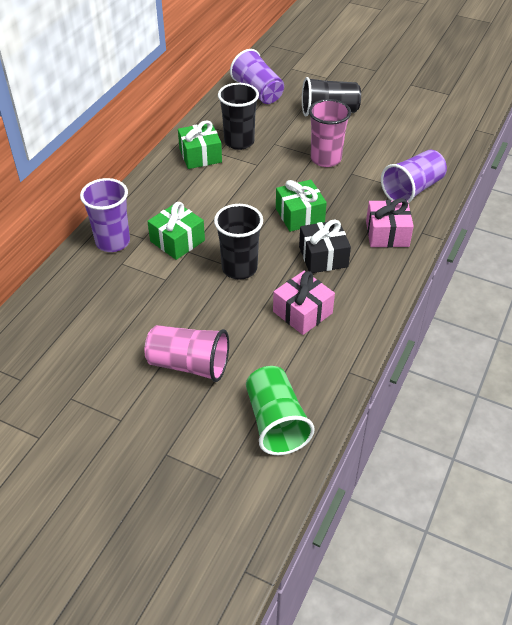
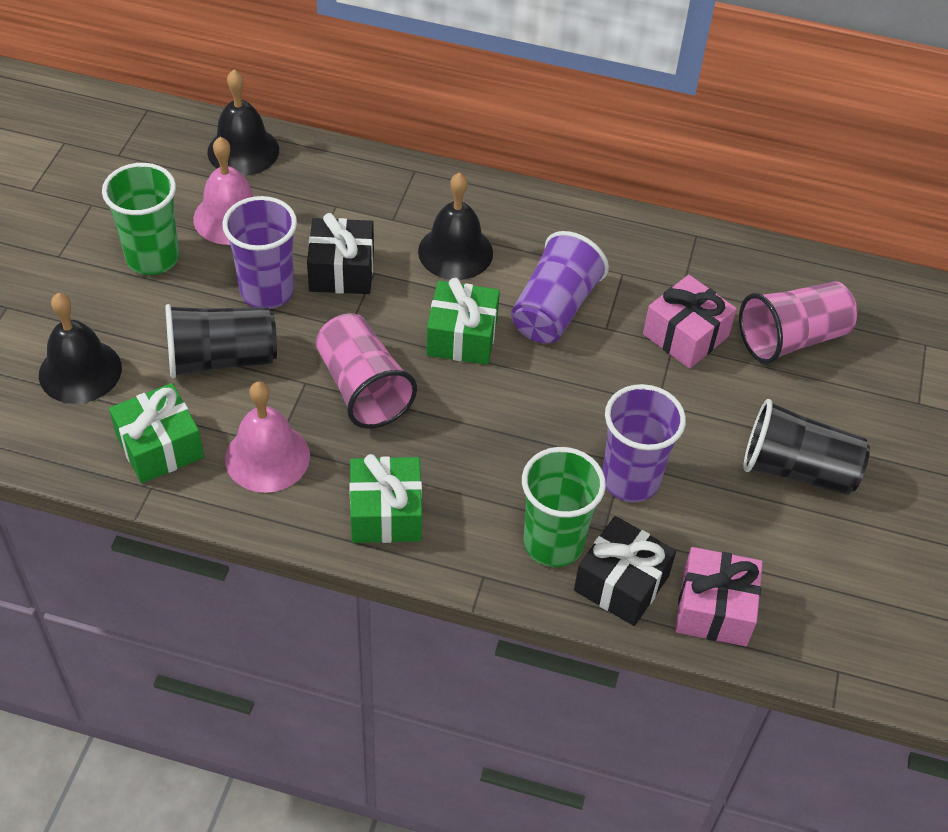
black bell: 0 -> 3
black cup: 3 -> 2
black gift: 1 -> 2
green cup: 1 -> 2
pink bell: 0 -> 2

